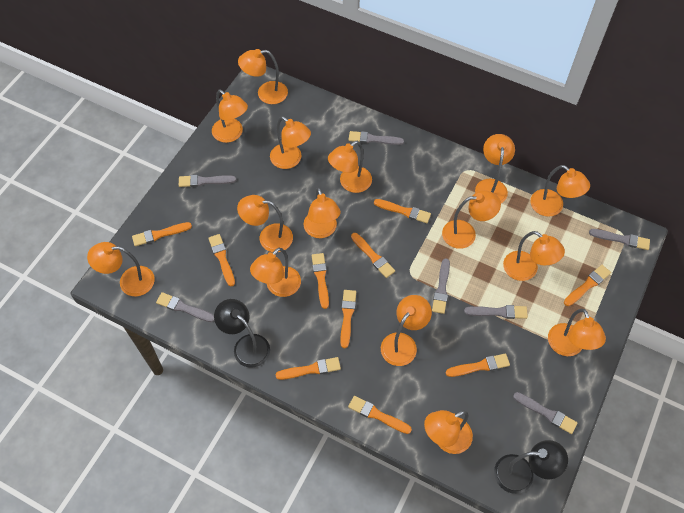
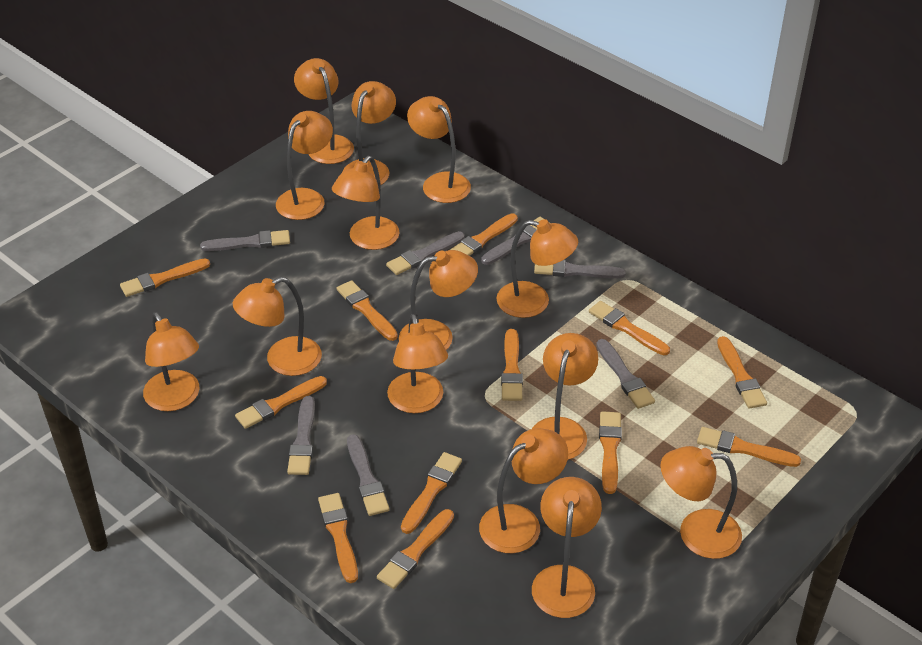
black lamp: 2 -> 0
orange brush: 10 -> 12
orange lamp: 15 -> 14

